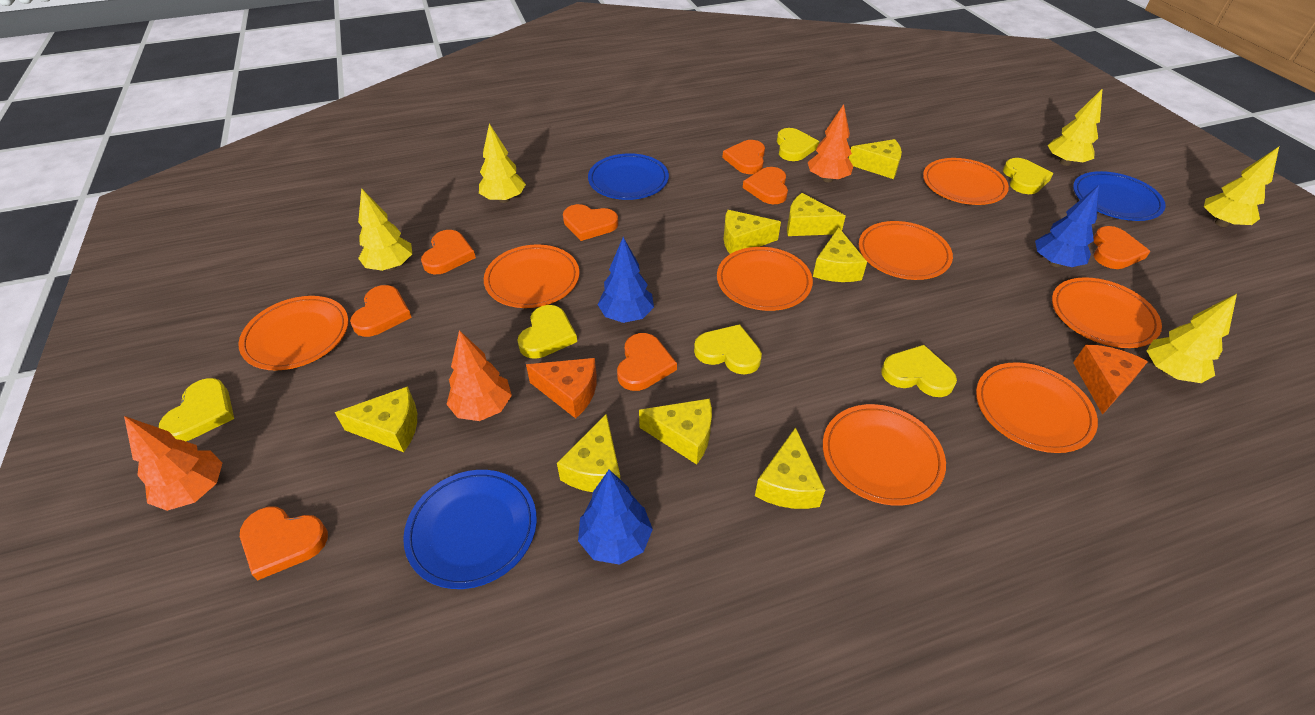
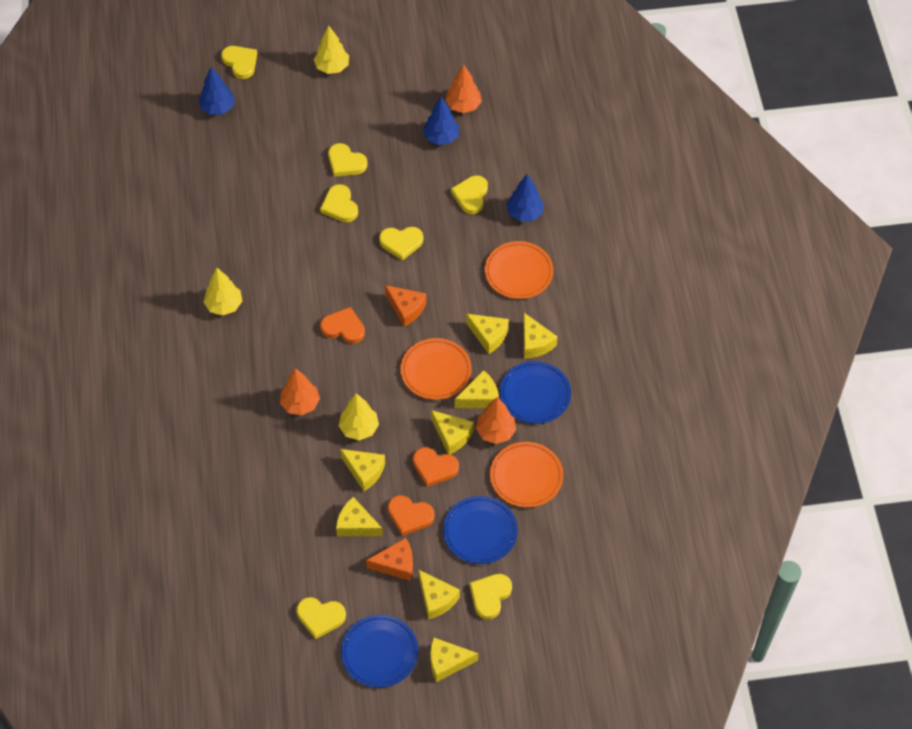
orange heart: 8 -> 3
orange plate: 8 -> 3
yellow heart: 6 -> 7
yellow tree: 5 -> 3

